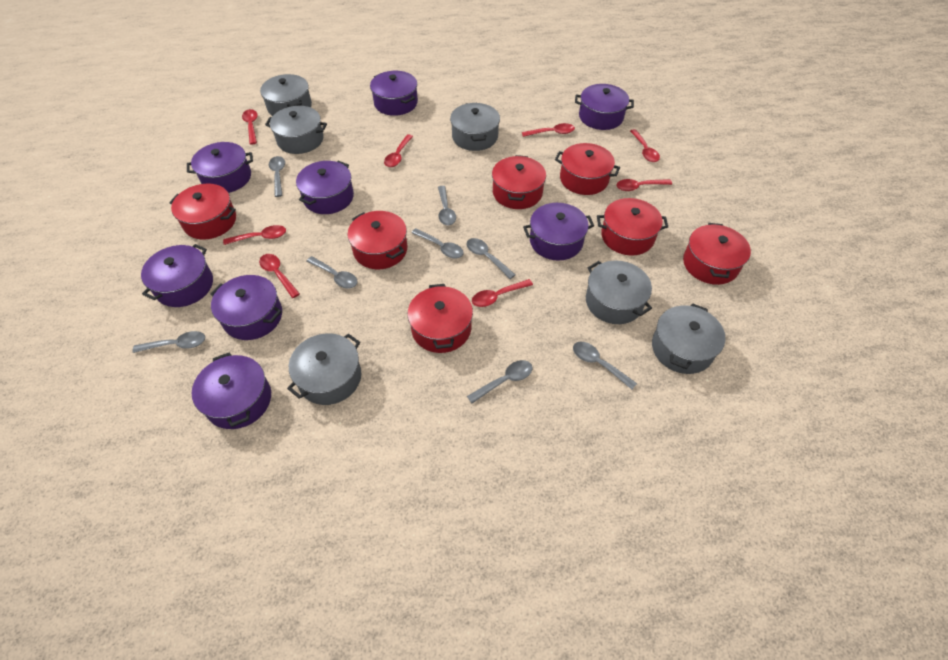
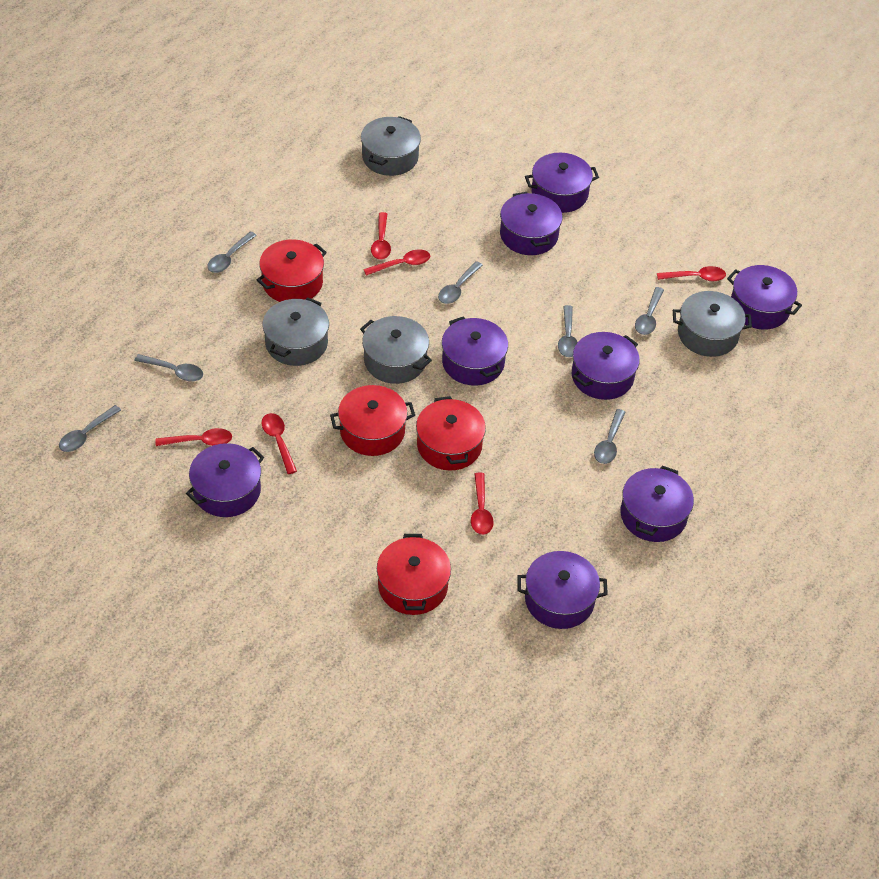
grey pot: 6 -> 4
grey spoon: 8 -> 7
red pot: 7 -> 4
red spoon: 8 -> 6

